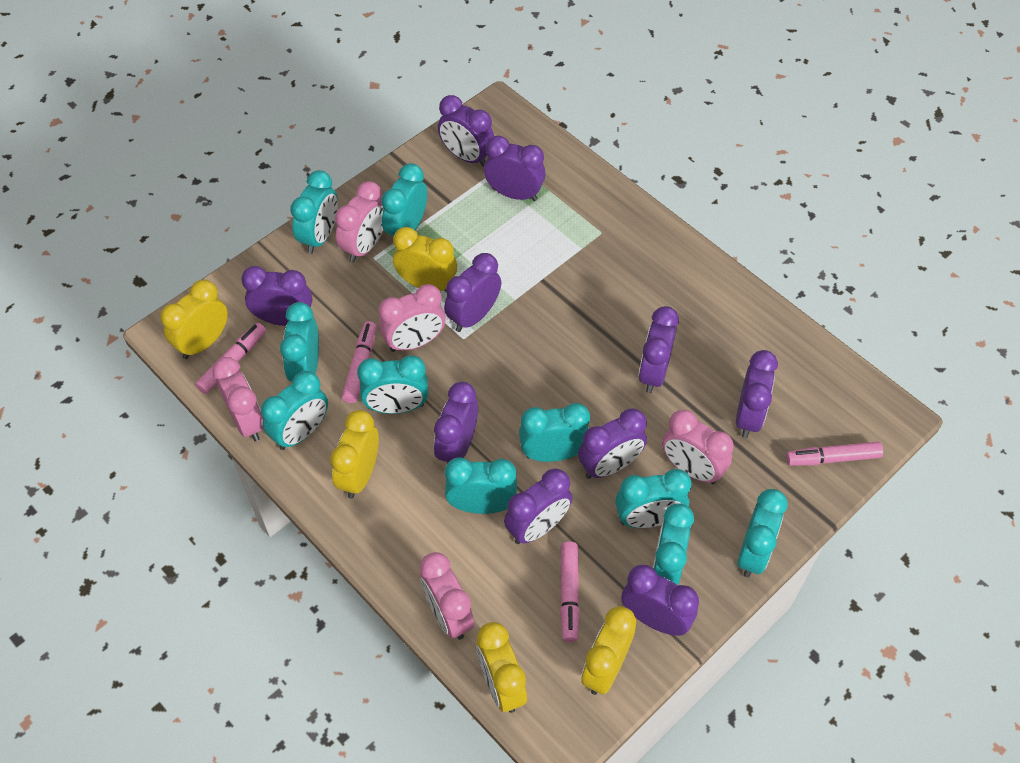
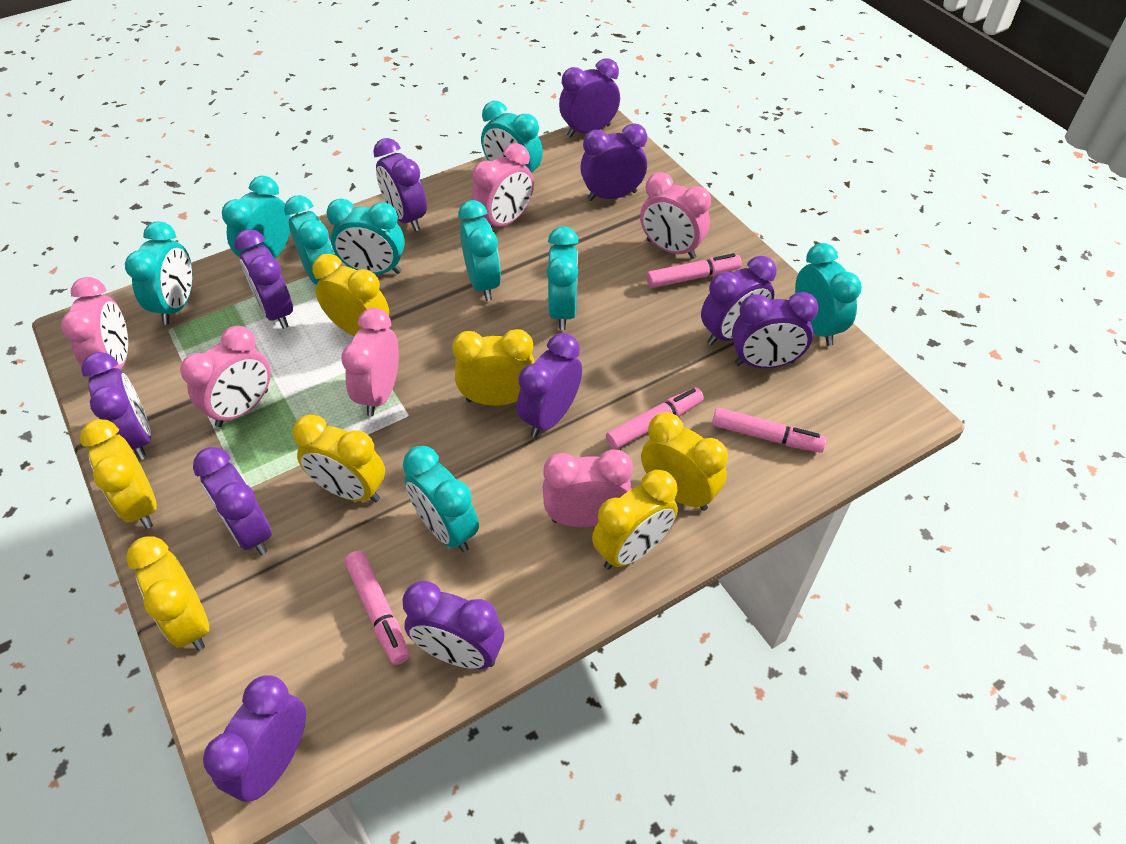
pink clock: 5 -> 6
purple clock: 10 -> 11
turquoise clock: 10 -> 9
yellow clock: 5 -> 7

